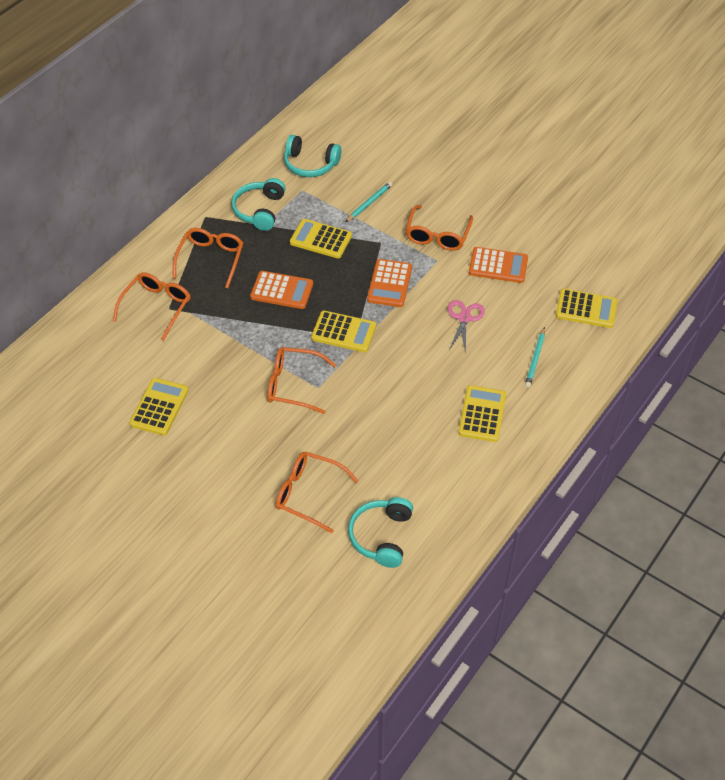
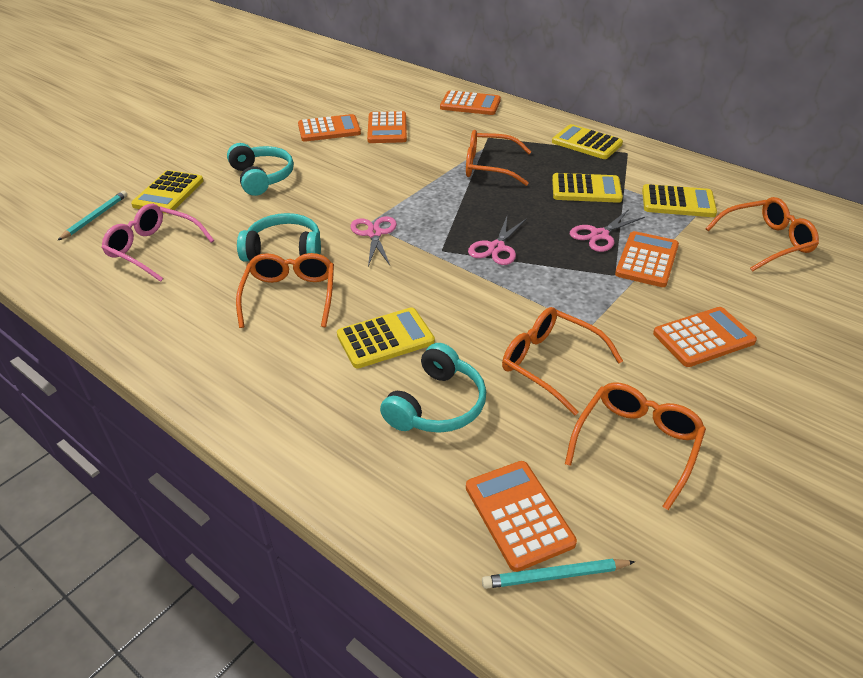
orange calculator: 3 -> 6
pink glasses: 0 -> 1
pink scissors: 1 -> 3

